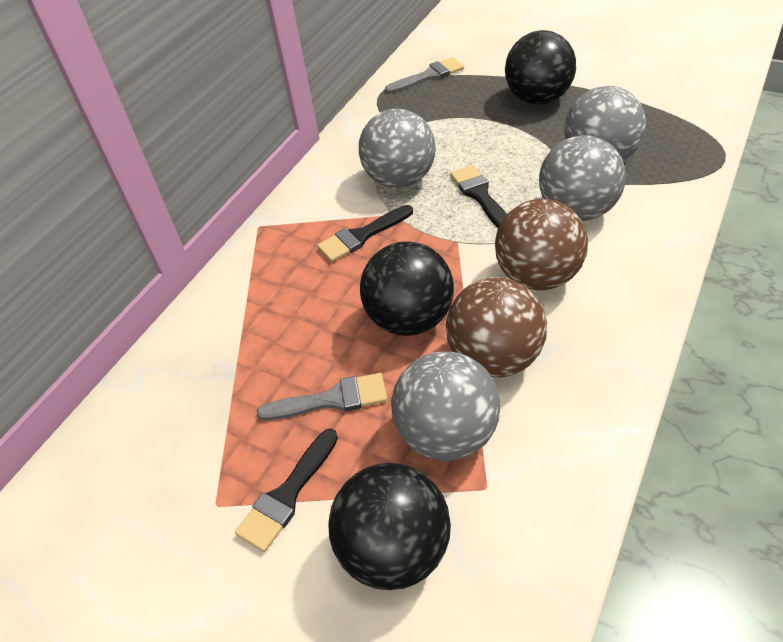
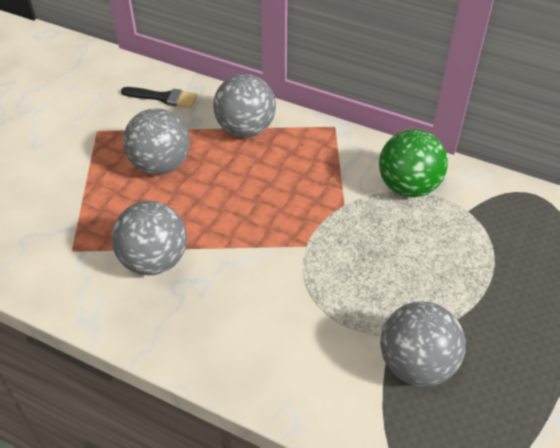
black ball: 3 -> 0
black brush: 3 -> 1
brown ball: 2 -> 0
green ball: 0 -> 1
grey brush: 2 -> 0

